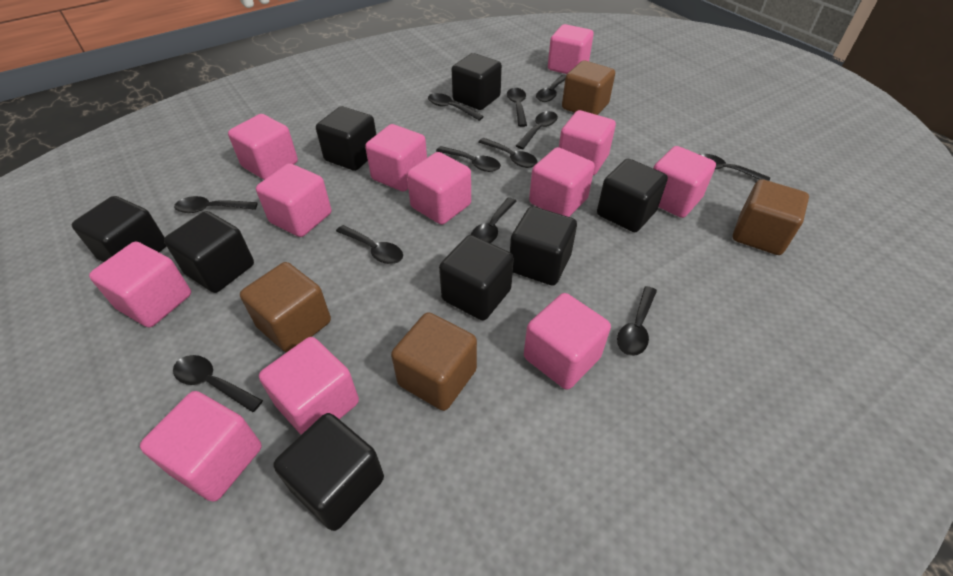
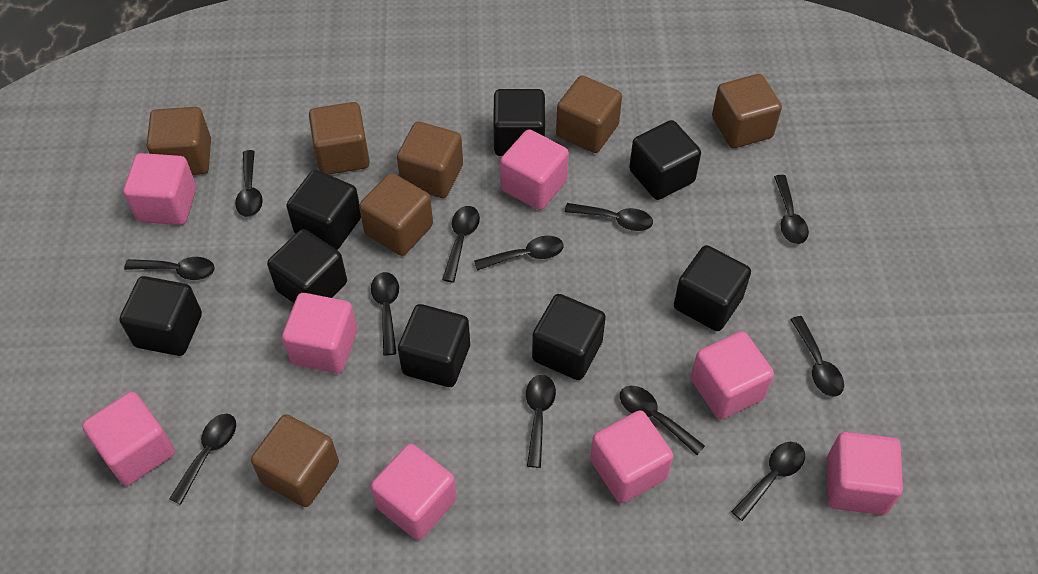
brown cube: 4 -> 7
pink cube: 12 -> 8

